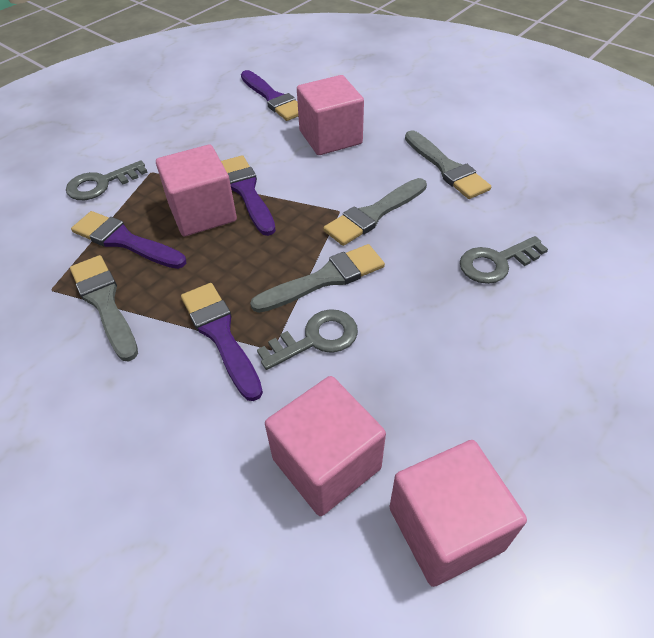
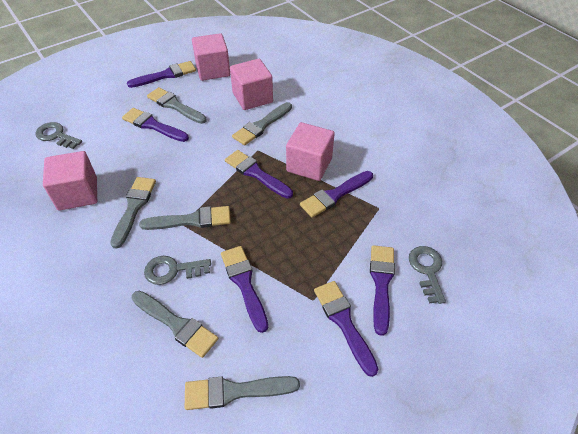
grey brush: 4 -> 6
purple brush: 4 -> 7

